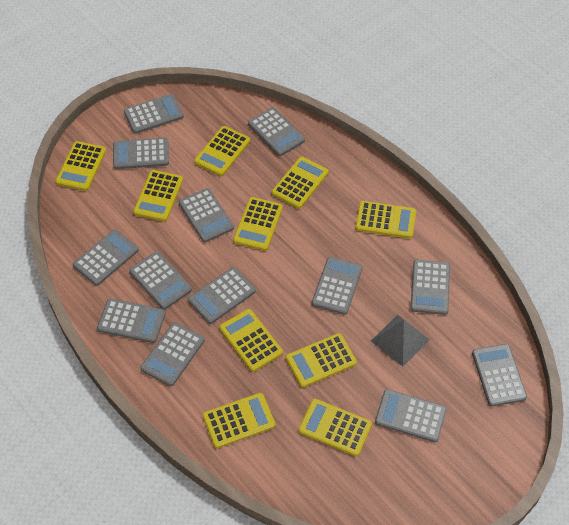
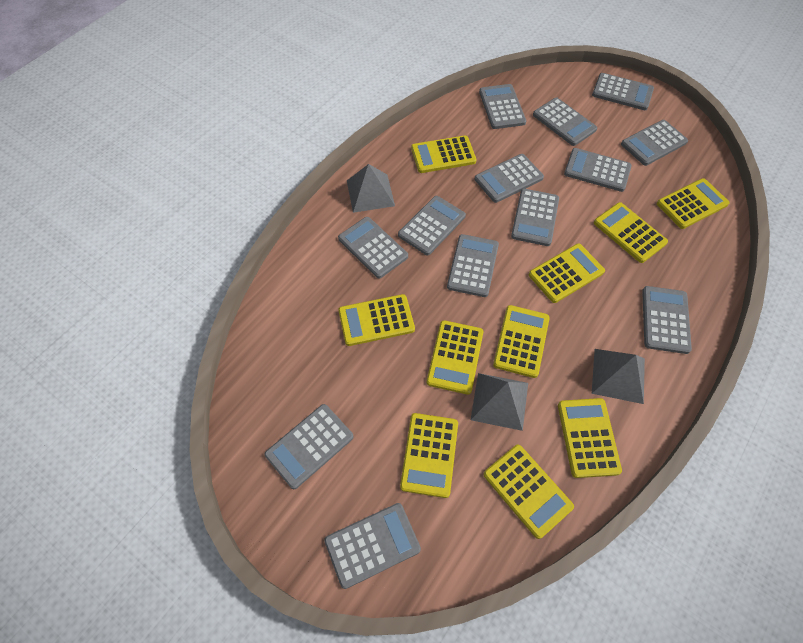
grey pyramid: 1 -> 3

